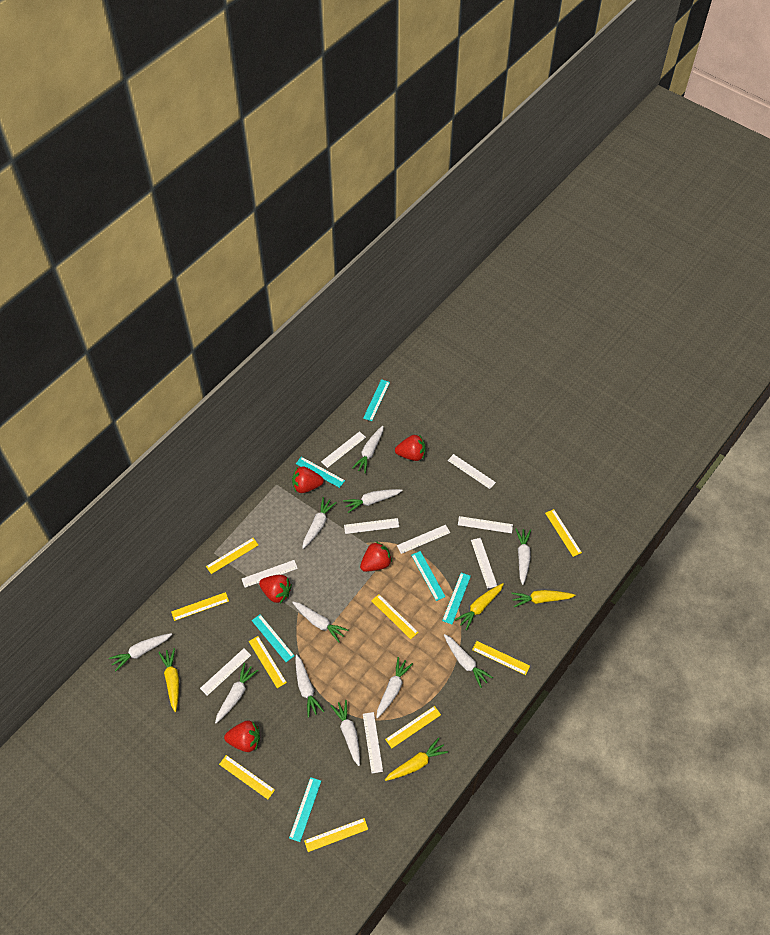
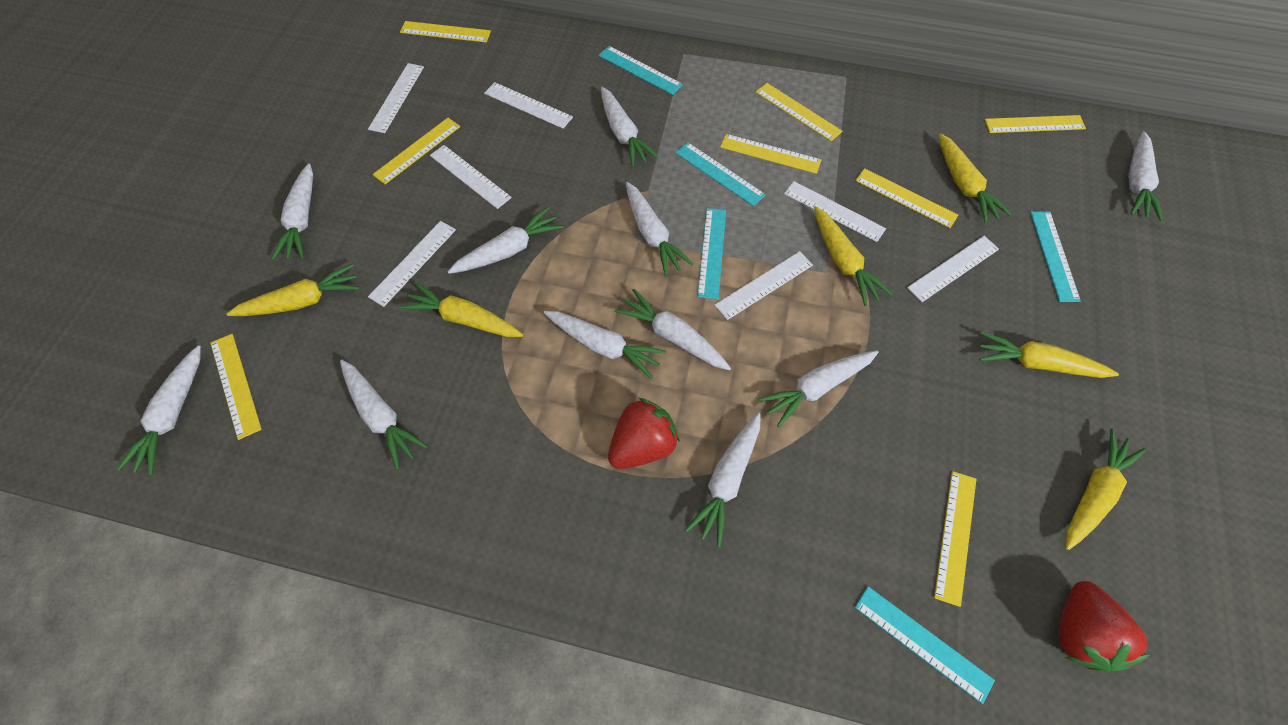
red strawberry: 5 -> 2
turquoise ruler: 6 -> 5
white ruler: 9 -> 7
yellow carrot: 4 -> 6
yellow ruler: 9 -> 8

